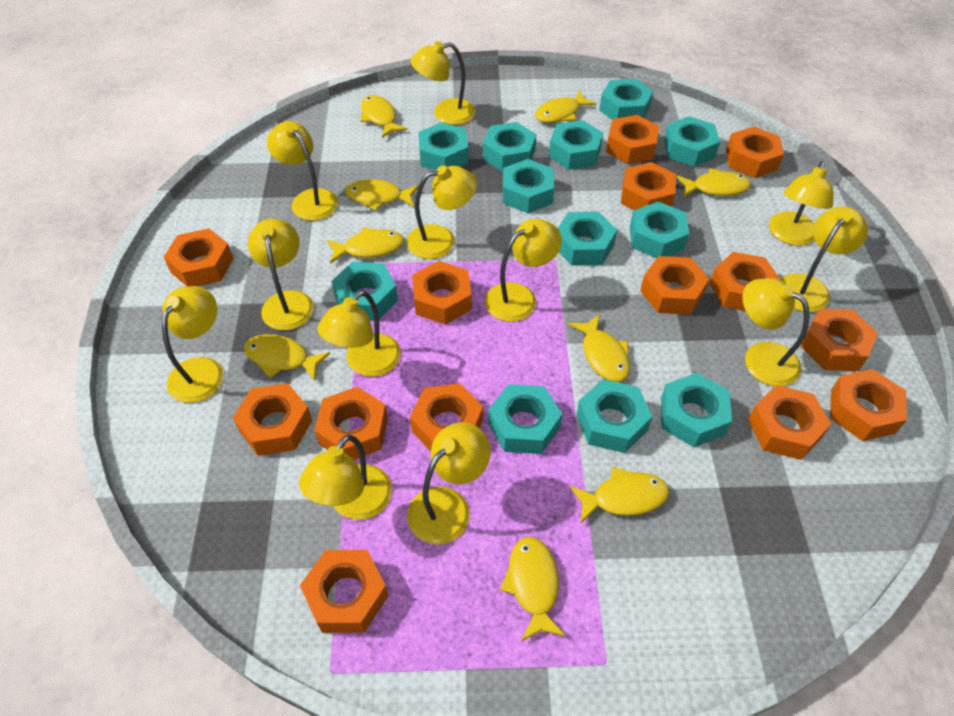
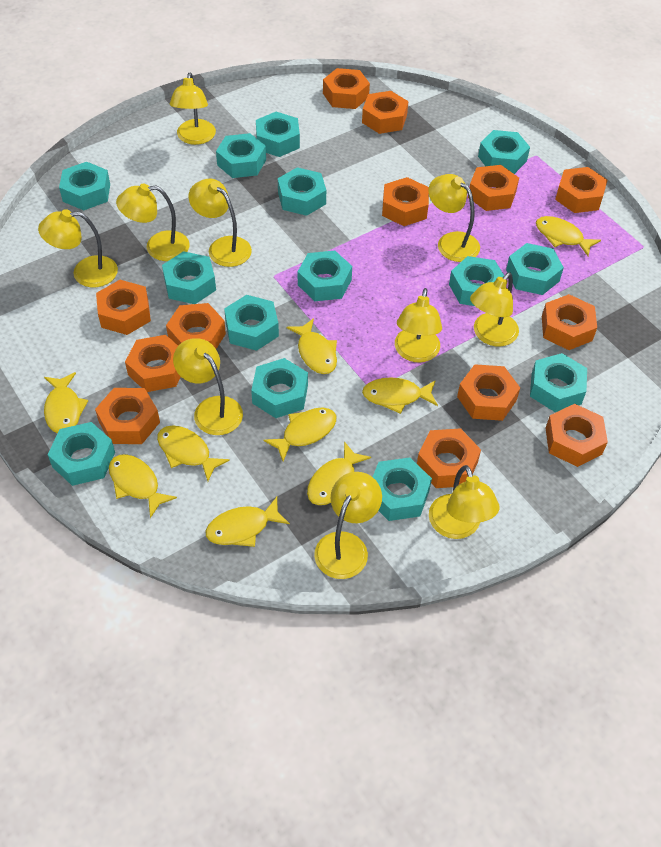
orange nut: 14 -> 13
turquoise nut: 12 -> 14
yellow lamp: 12 -> 10

